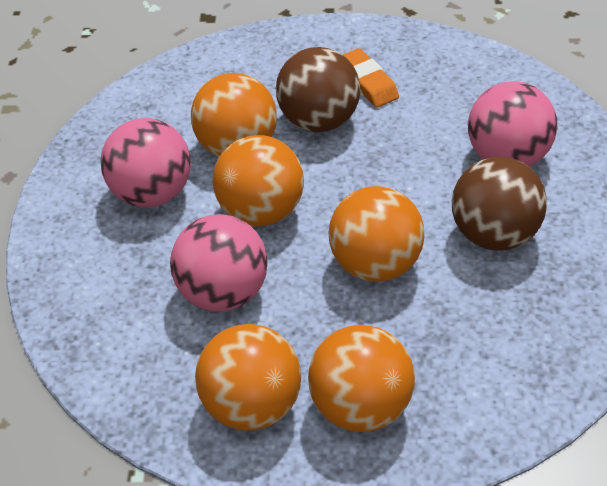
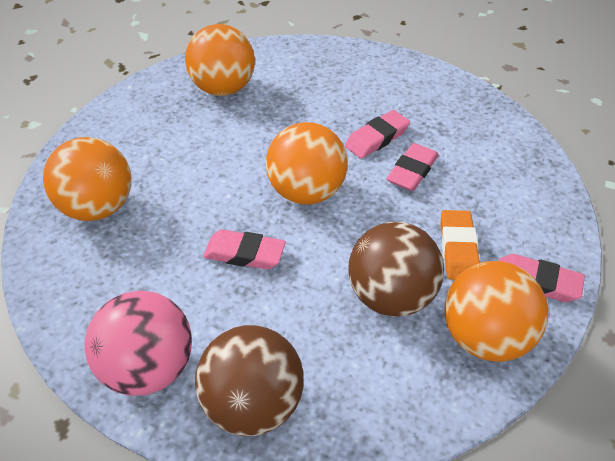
orange ball: 5 -> 4
pink ball: 3 -> 1
pink eraser: 0 -> 4

